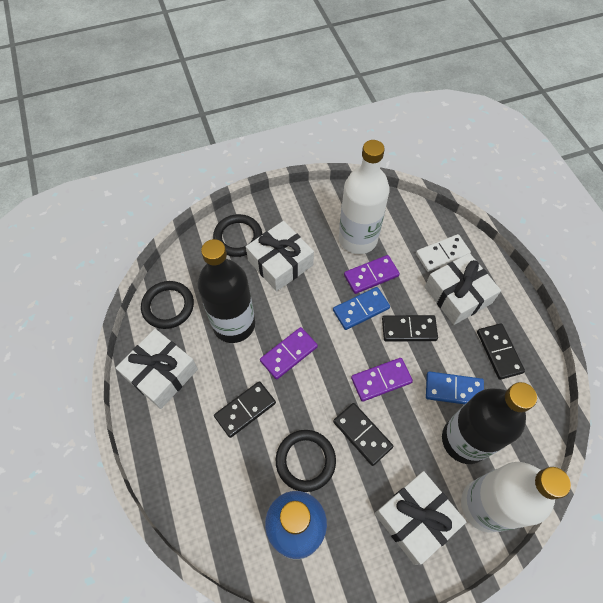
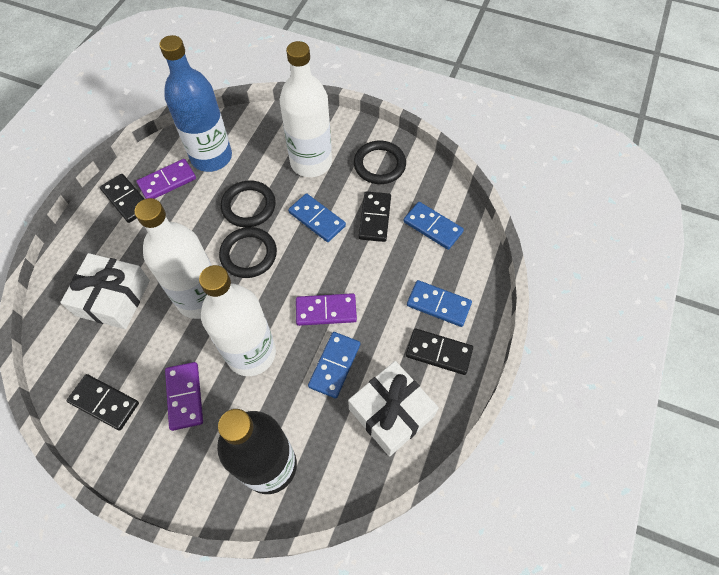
black bottle: 2 -> 1
blue domino: 2 -> 4
white bottle: 2 -> 3
white domino: 1 -> 0
white gift: 4 -> 2

